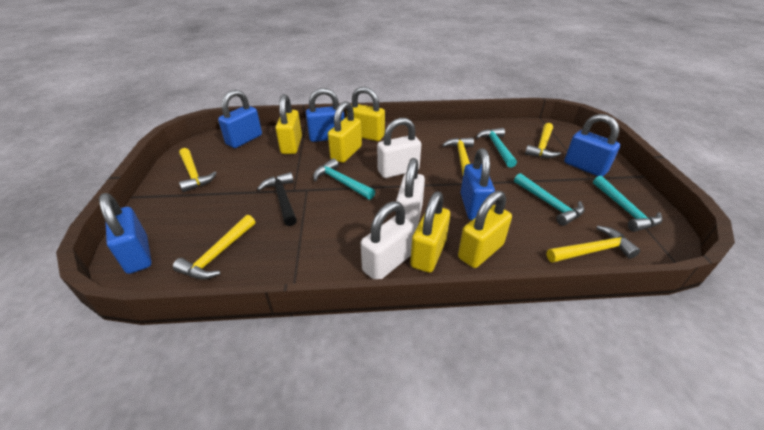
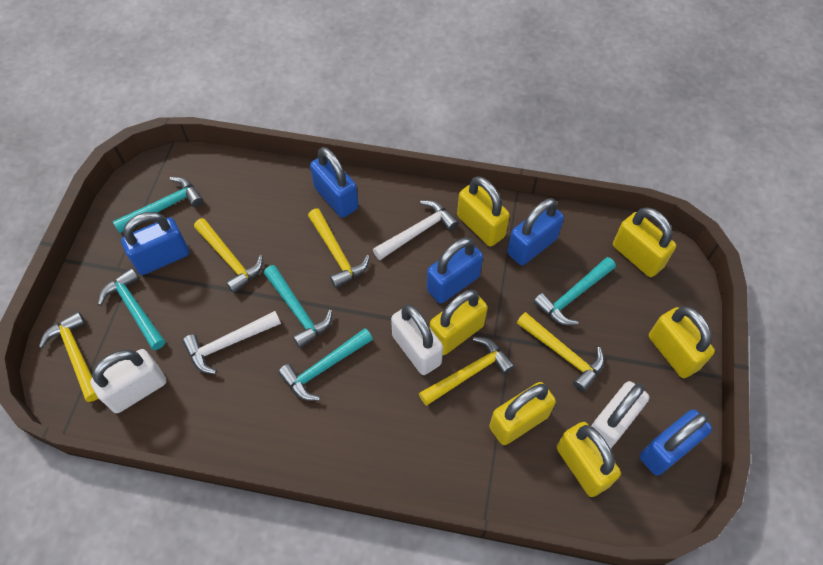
black hammer: 1 -> 0
turquoise hammer: 4 -> 5
white hammer: 0 -> 2
yellow padlock: 5 -> 6

